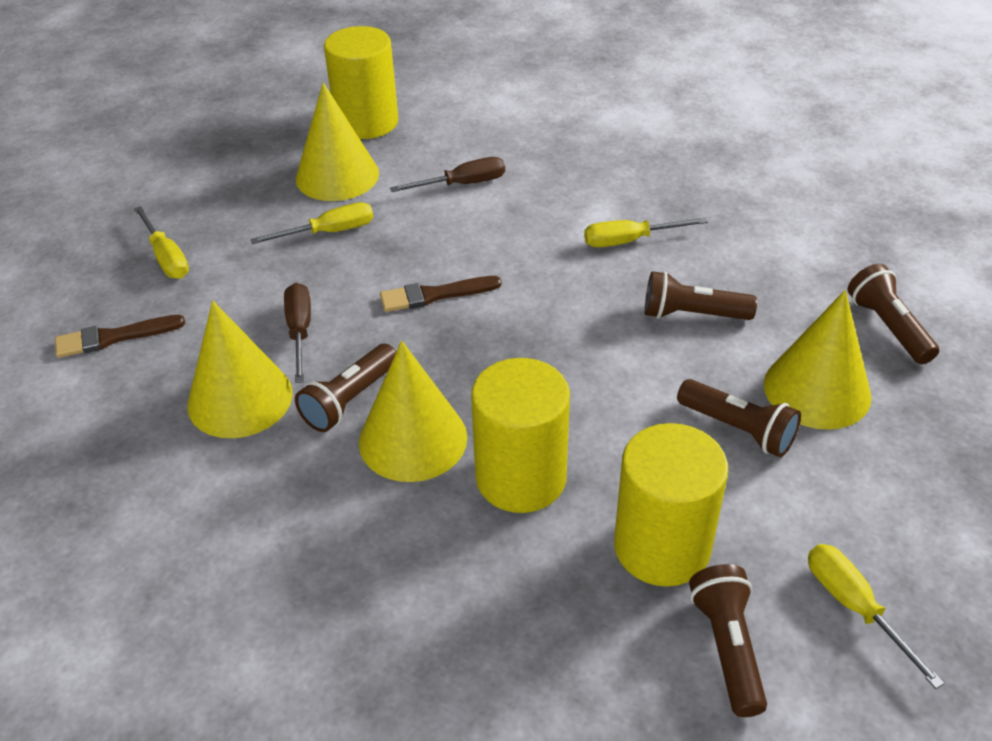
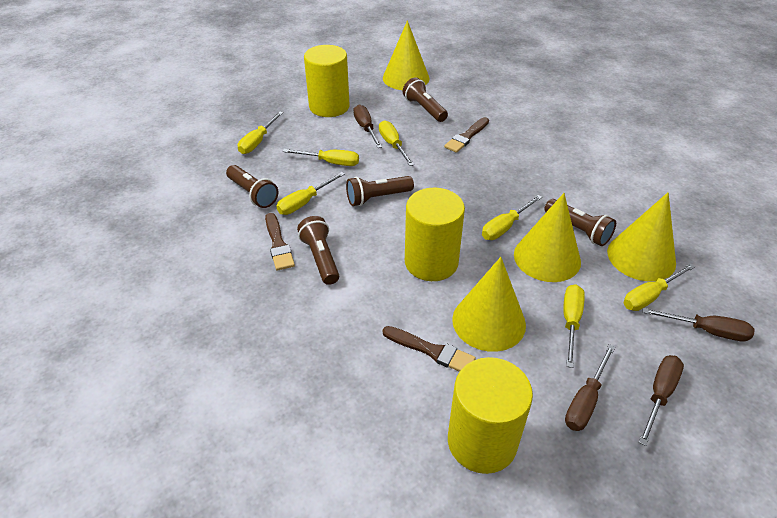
brown brush: 2 -> 3
brown screwdriver: 2 -> 4
yellow screwdriver: 4 -> 7

